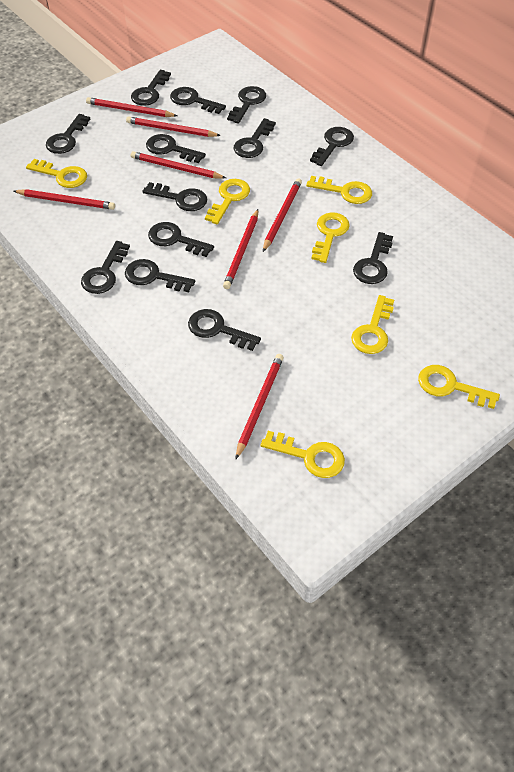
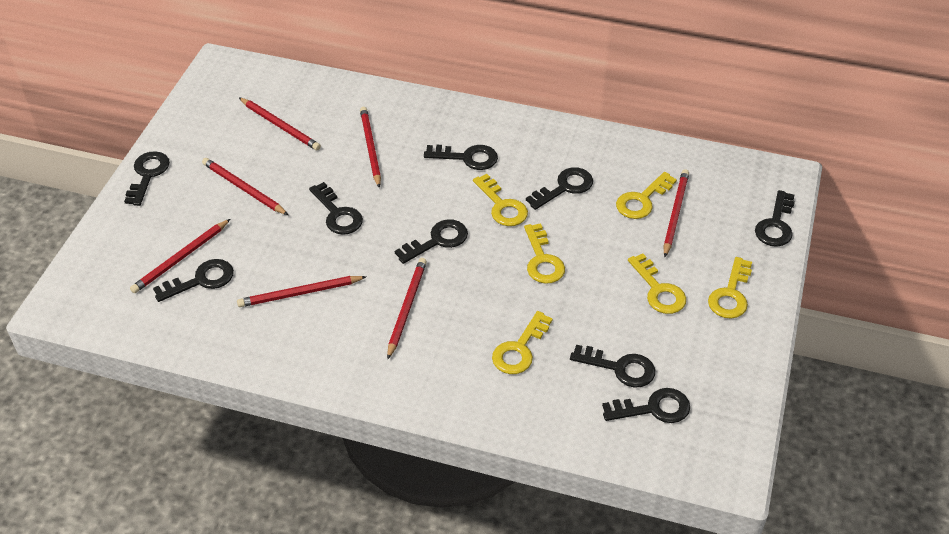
black key: 13 -> 9
yellow key: 7 -> 6

